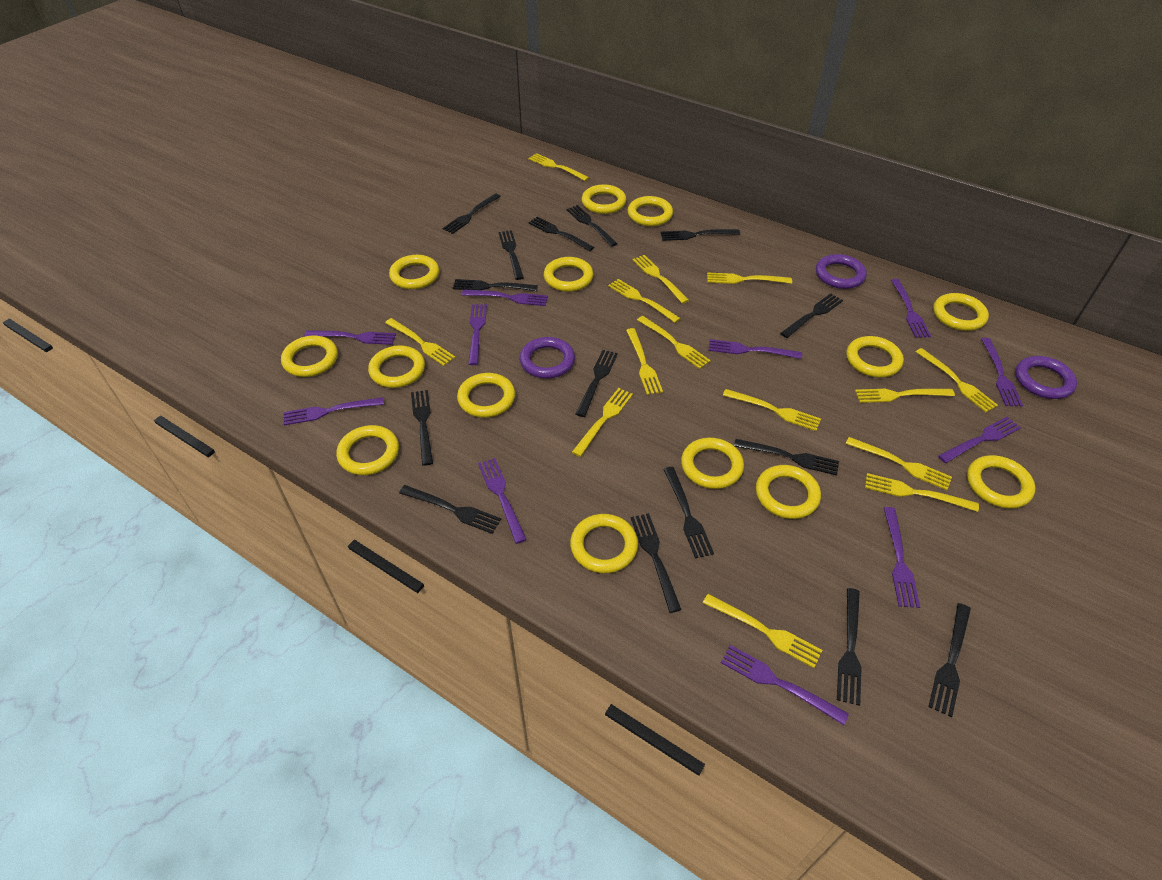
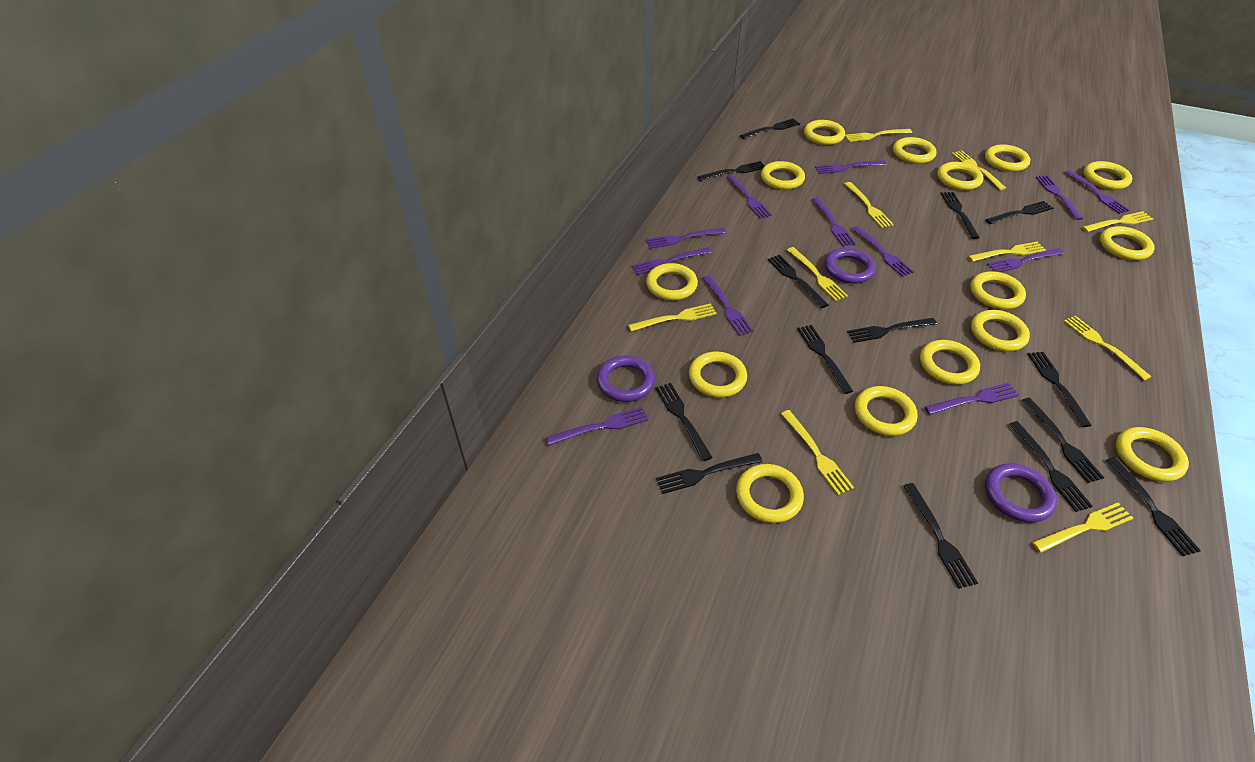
black fork: 15 -> 14
purple fork: 11 -> 12
yellow fork: 14 -> 10
yellow ring: 14 -> 15

